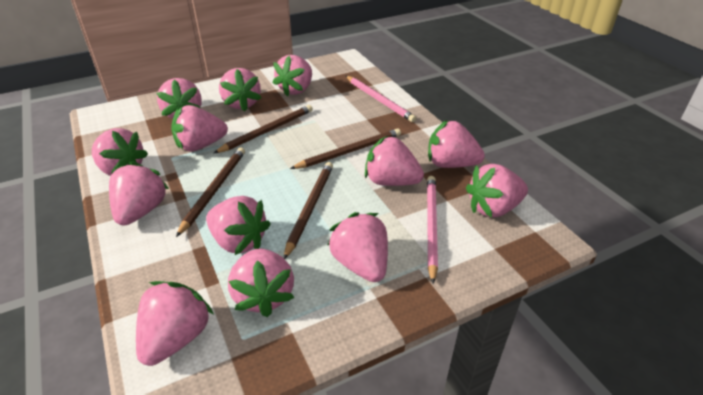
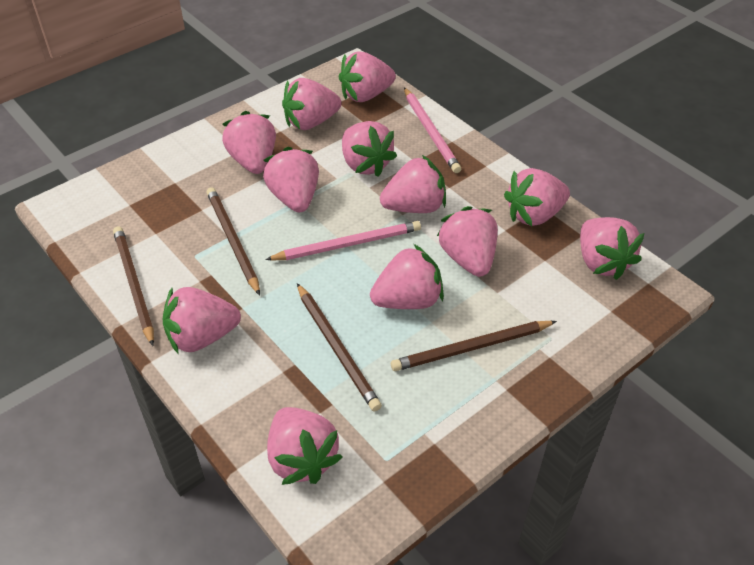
pink strawberry: 13 -> 12

